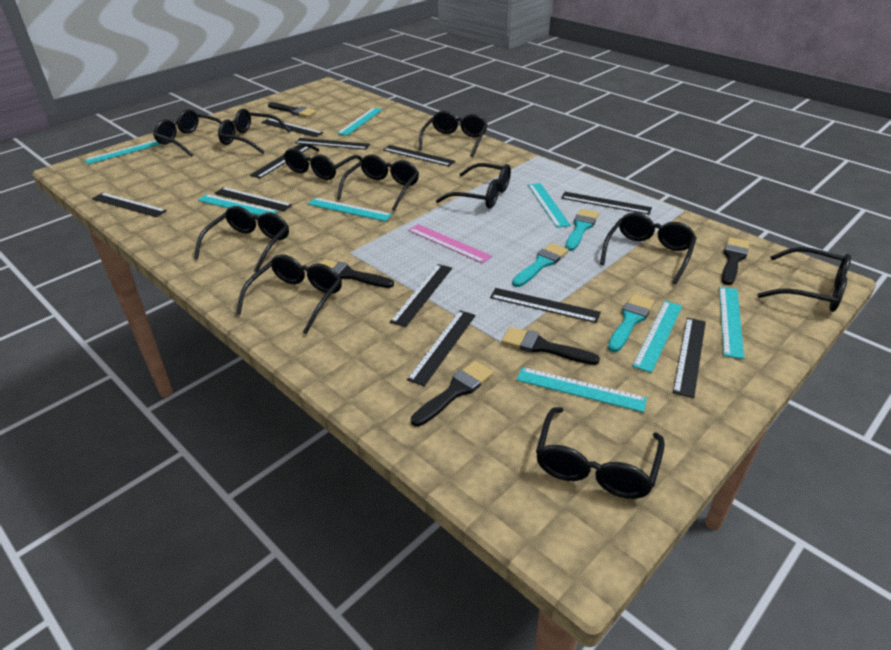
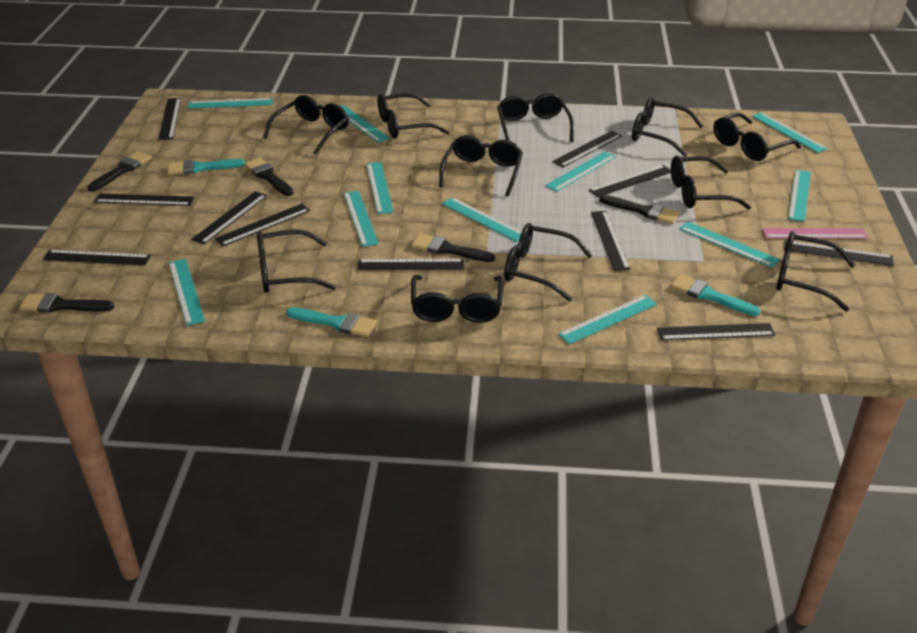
turquoise ruler: 8 -> 11

